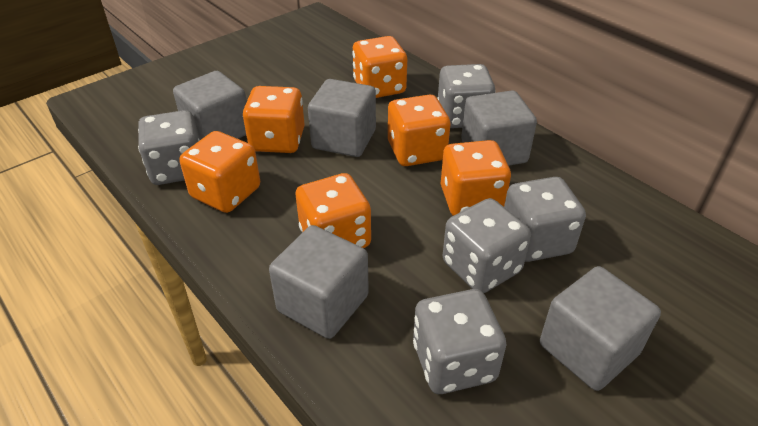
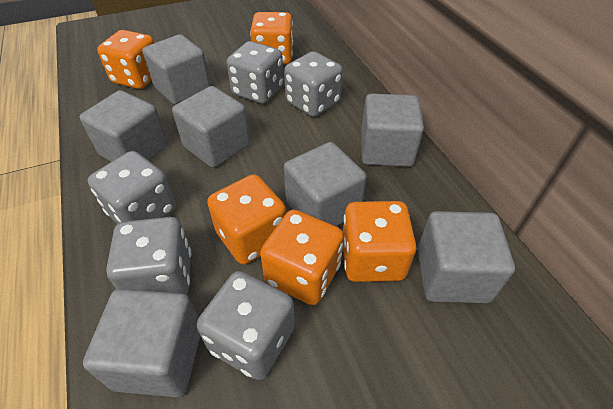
grey cube: 5 -> 7
orange dice: 6 -> 5

